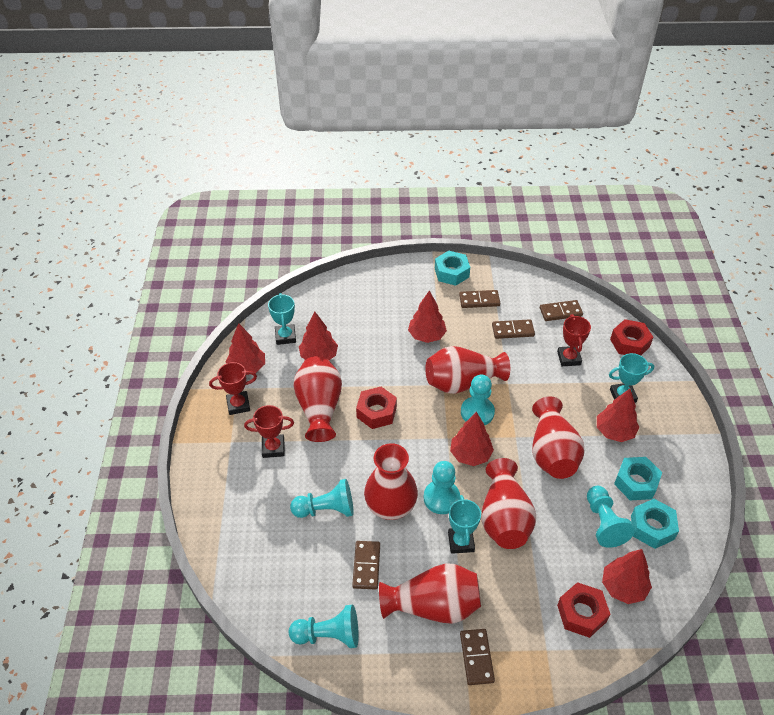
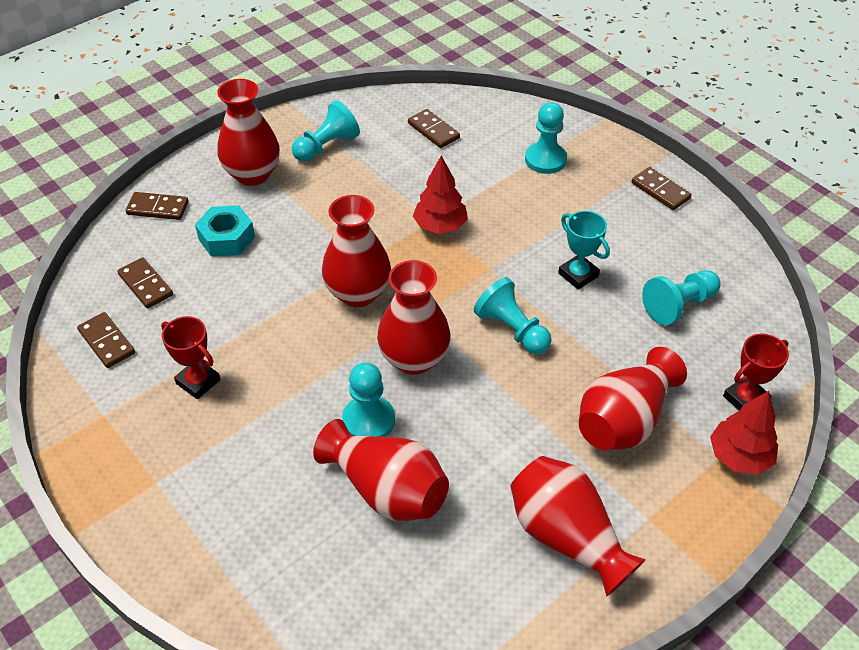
red nut: 3 -> 0
red tree: 6 -> 2
red trophy: 3 -> 2
turquoise nut: 3 -> 1
turquoise trophy: 3 -> 1

